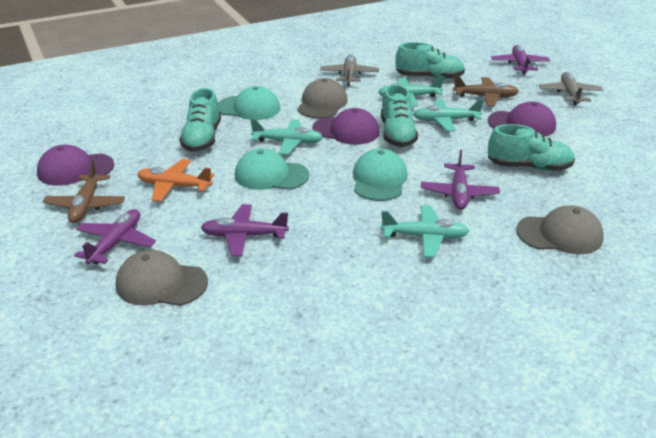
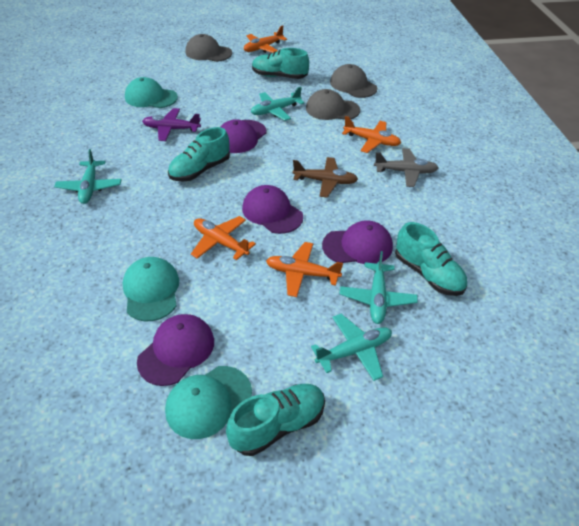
brown plane: 2 -> 1
grey plane: 2 -> 1
orange plane: 1 -> 4
purple cap: 3 -> 4
purple plane: 4 -> 1

